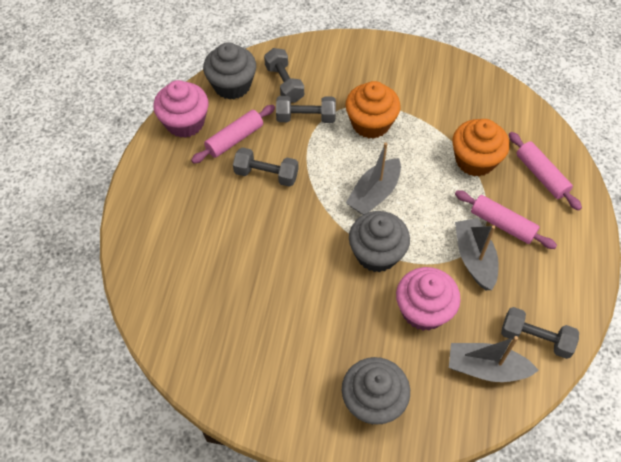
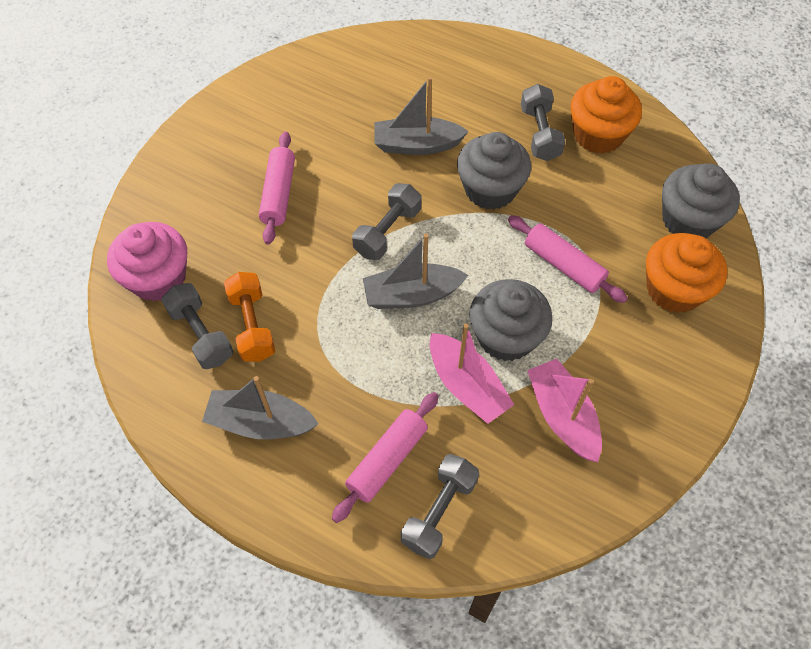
orange dumbbell: 0 -> 1
pink boat: 0 -> 2
pink cupcake: 2 -> 1

